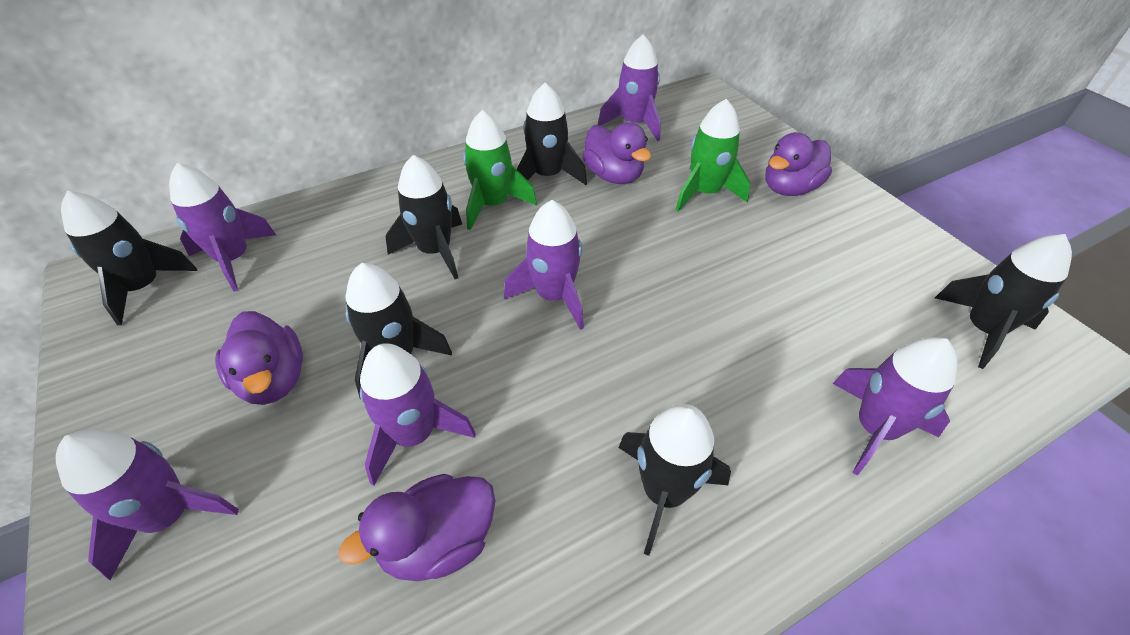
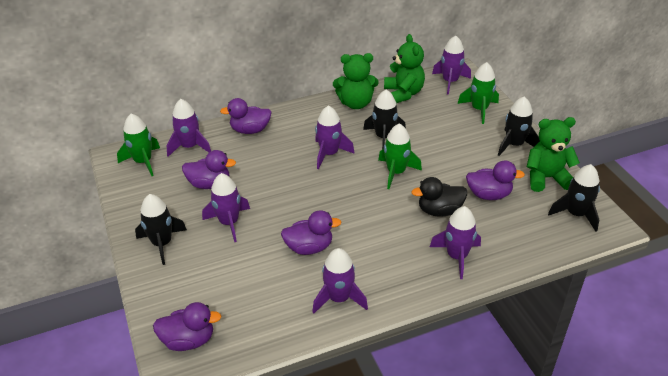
black duck: 0 -> 1
black rocket: 6 -> 4
green rocket: 2 -> 3
green teddy bear: 0 -> 3
purple duck: 4 -> 5

